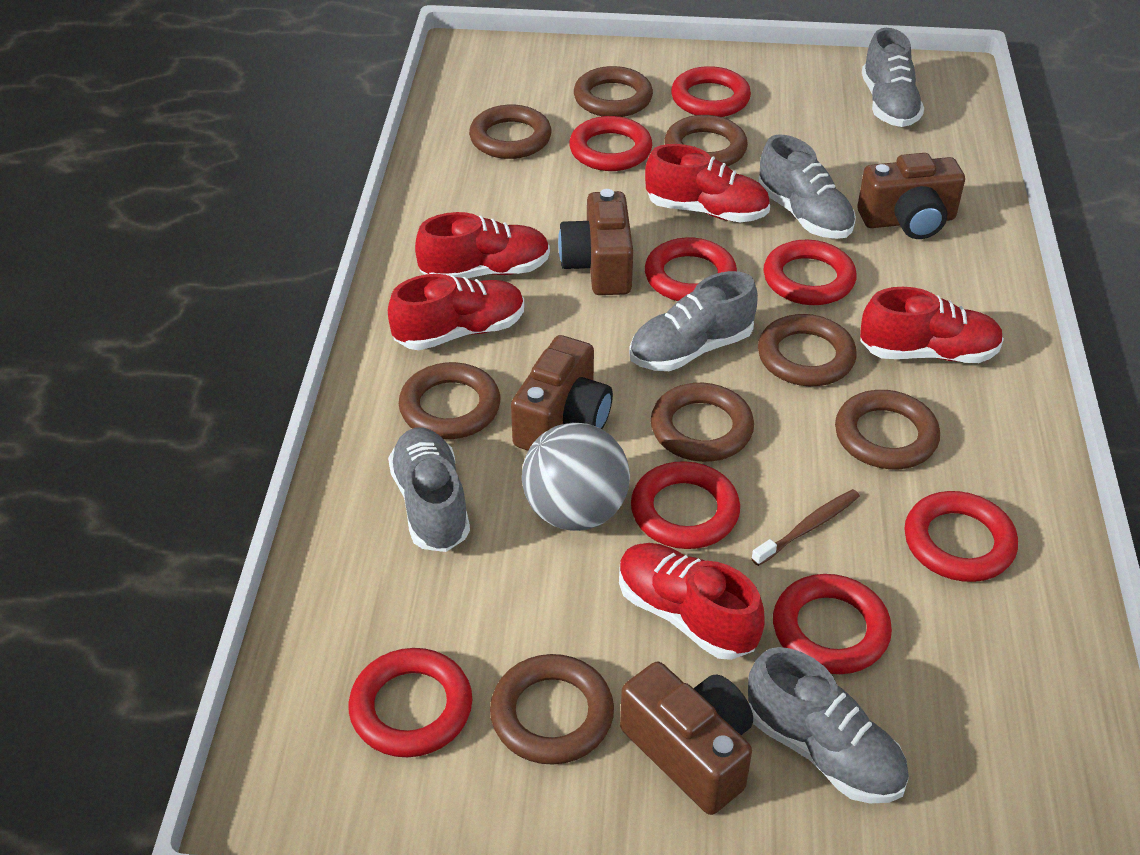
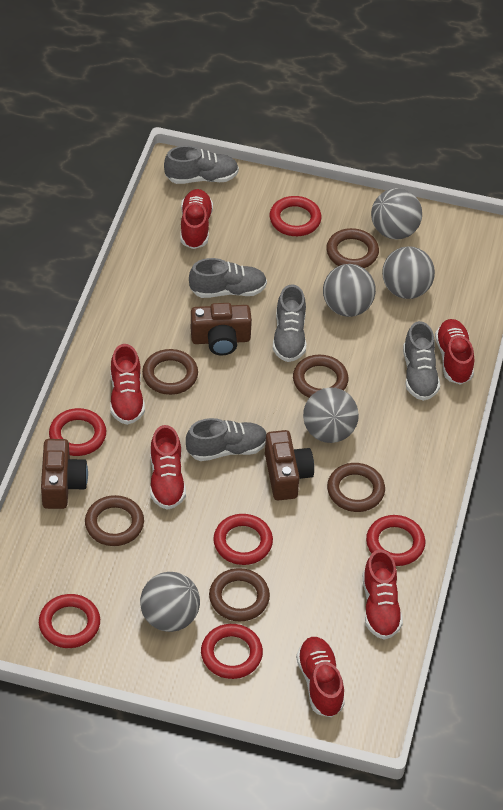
brown camera: 4 -> 3
brown ring: 8 -> 6
brown toothbrush: 1 -> 0
grey ball: 1 -> 5
red ring: 8 -> 6
red shoe: 5 -> 6

